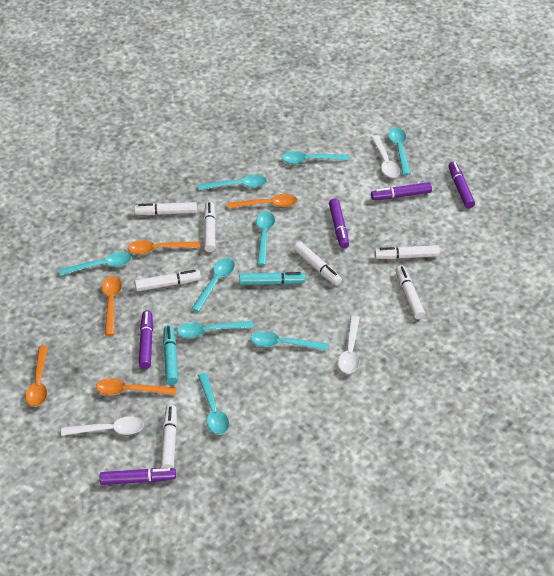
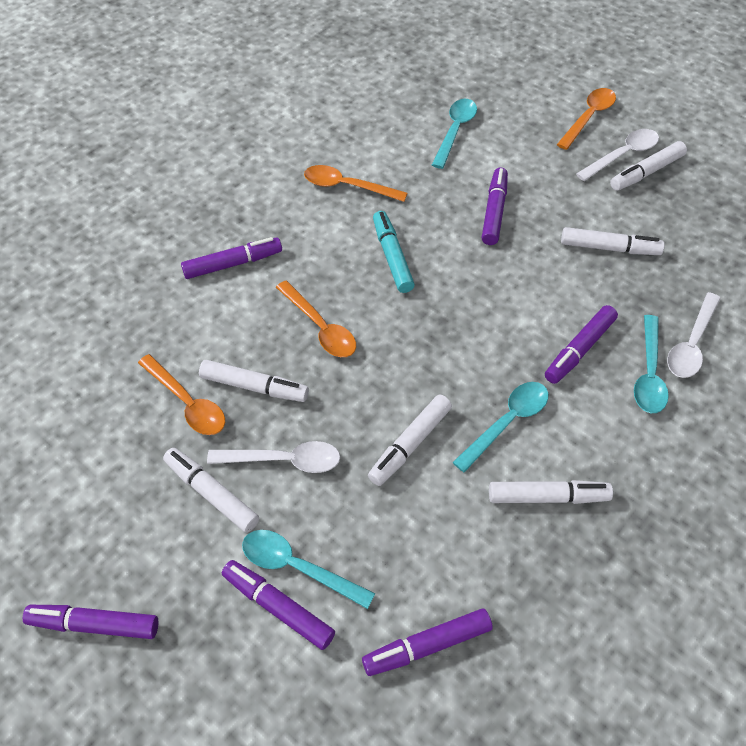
orange spoon: 5 -> 4
purple marker: 5 -> 6
turquoise marker: 2 -> 1
turquoise spoon: 9 -> 4
white marker: 7 -> 6

